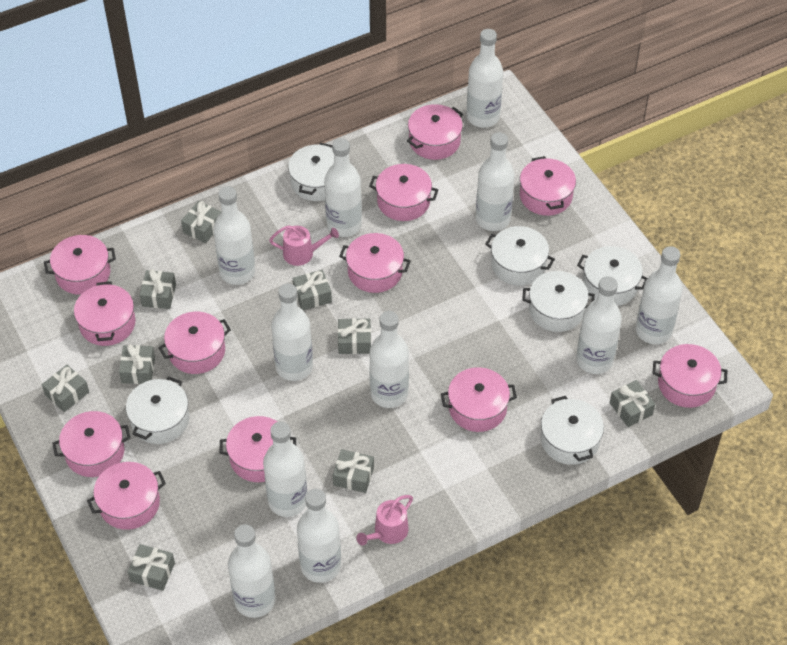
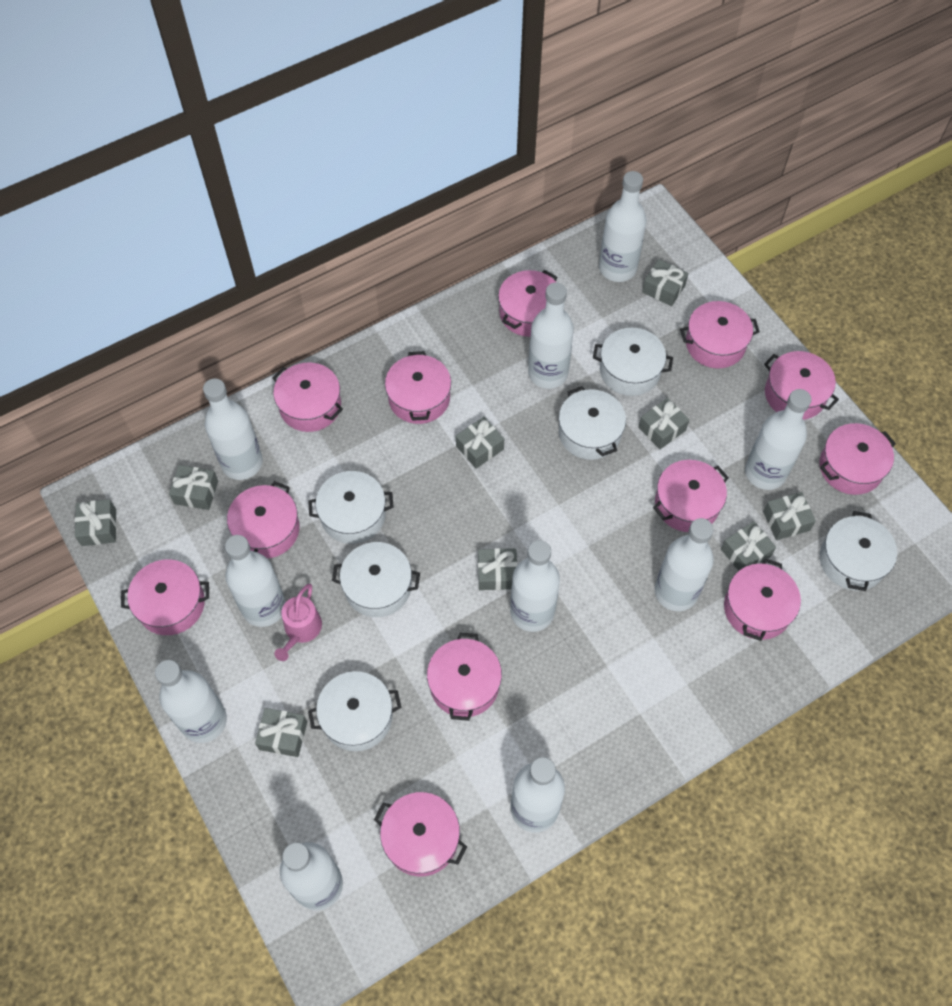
pink watering can: 2 -> 1
white bottle: 11 -> 10

